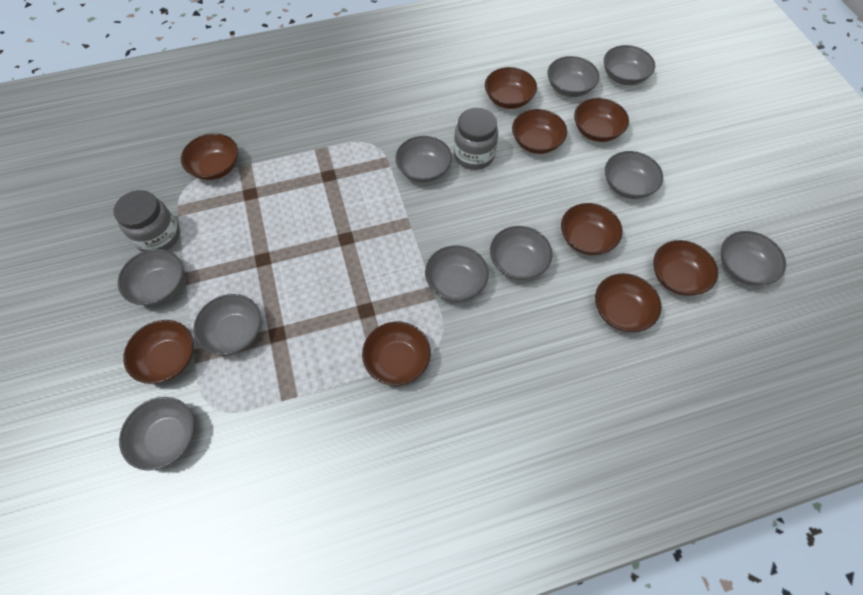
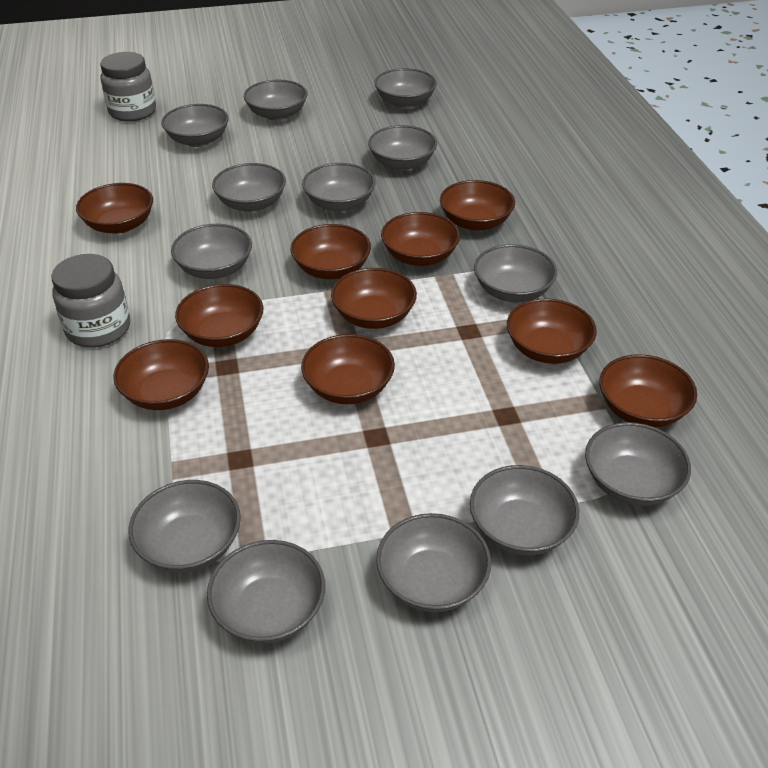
brown bowl: 9 -> 10
grey bowl: 10 -> 13

